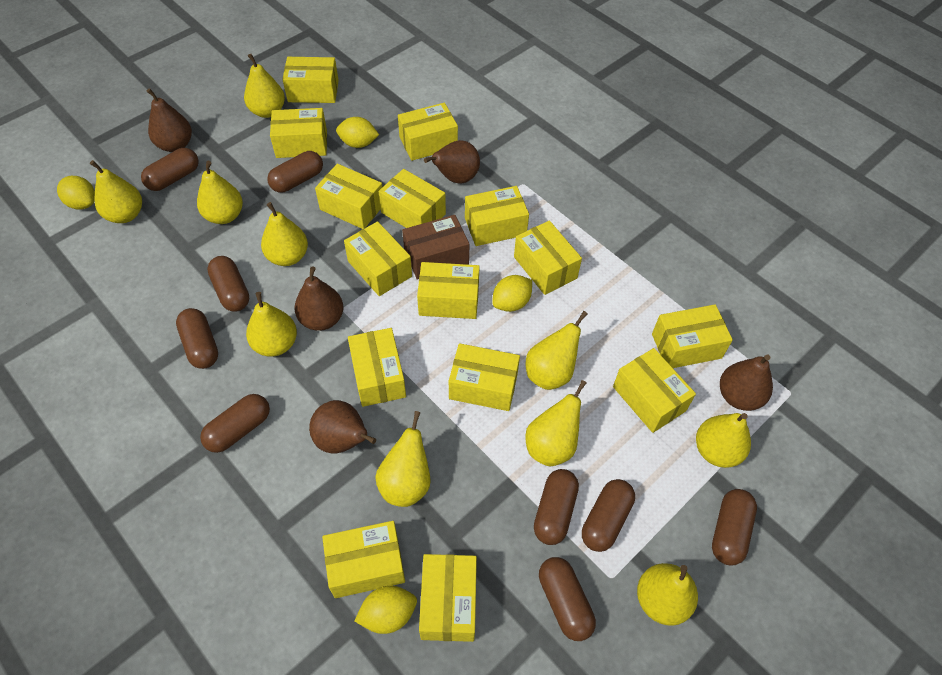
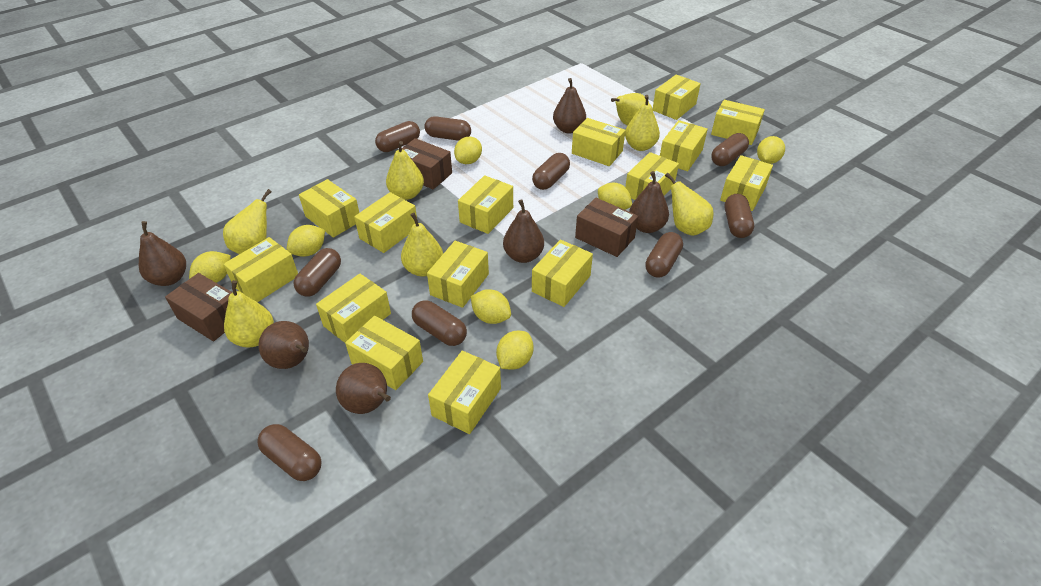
brown box: 1 -> 3
brown pear: 5 -> 6
yellow lemon: 4 -> 7
yellow pear: 10 -> 7

